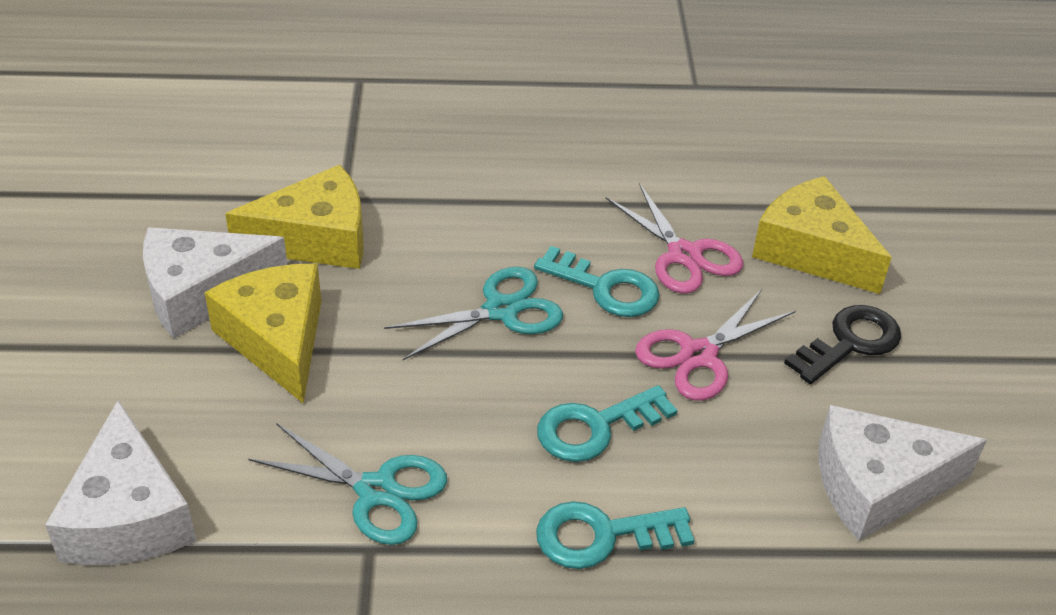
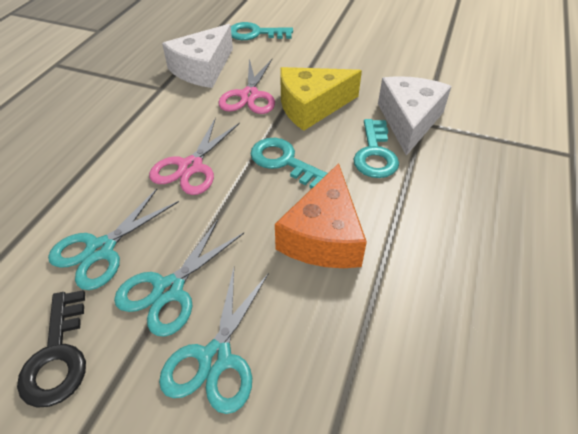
orange cheese: 0 -> 1
turquoise scissors: 2 -> 3
white cheese: 3 -> 2
yellow cheese: 3 -> 1

